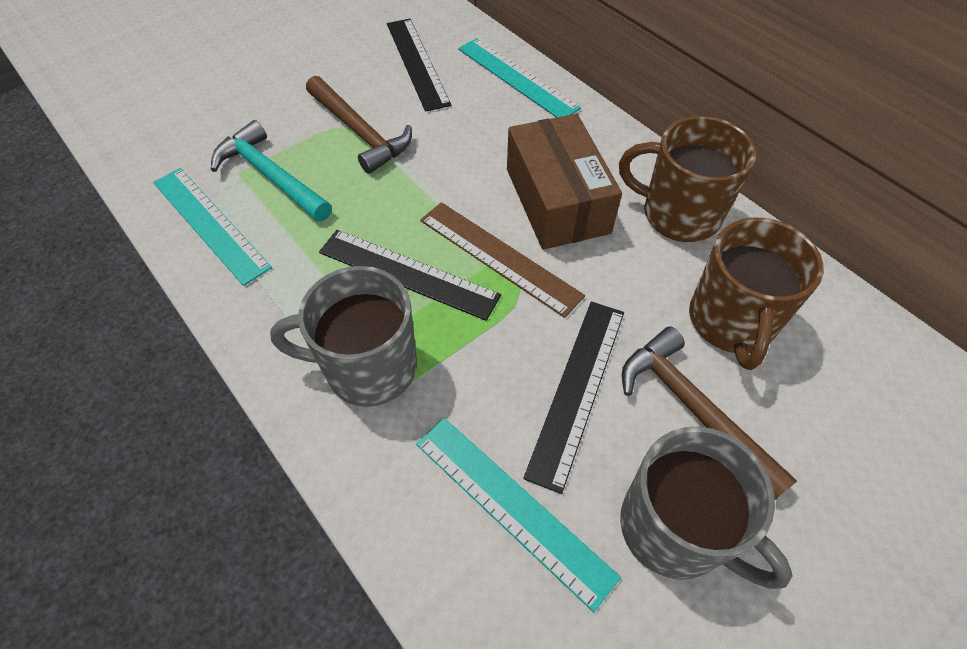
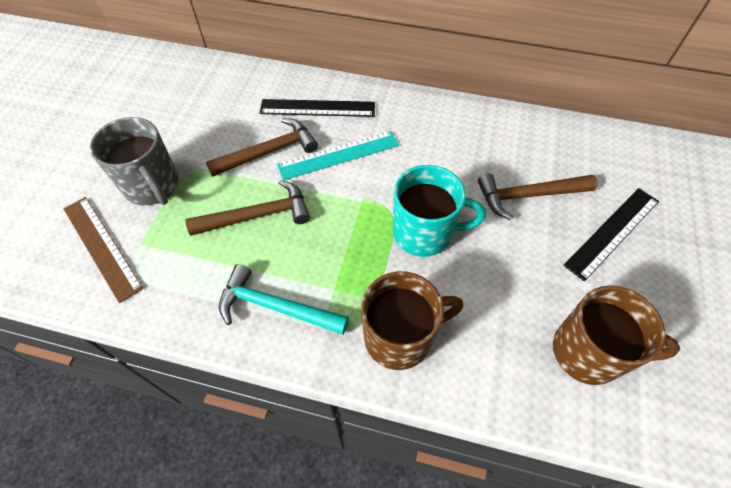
black ruler: 3 -> 2
brown box: 1 -> 0
brown hammer: 2 -> 3
grey mug: 2 -> 1
turquoise mug: 0 -> 1
turquoise ruler: 3 -> 1

